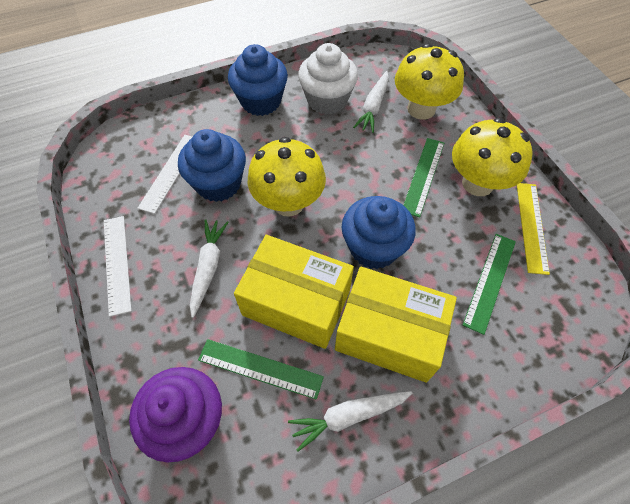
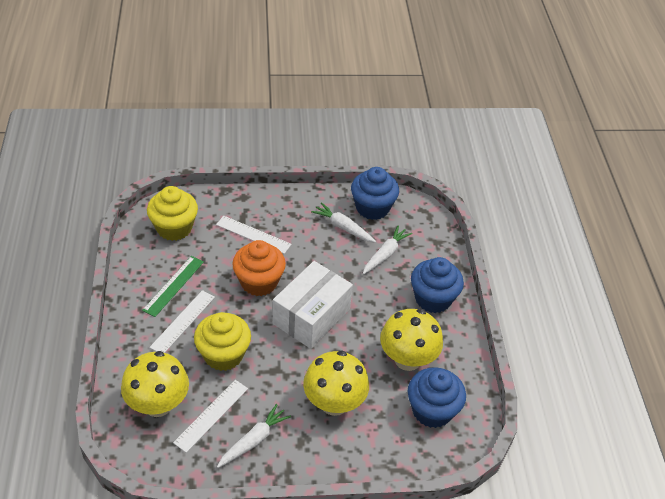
green ruler: 3 -> 1
orange cupcake: 0 -> 1
purple cupcake: 1 -> 0
white box: 0 -> 1
white cupcake: 1 -> 0
white ruler: 2 -> 3
yellow box: 2 -> 0
yellow cupcake: 0 -> 2
yellow ruler: 1 -> 0

